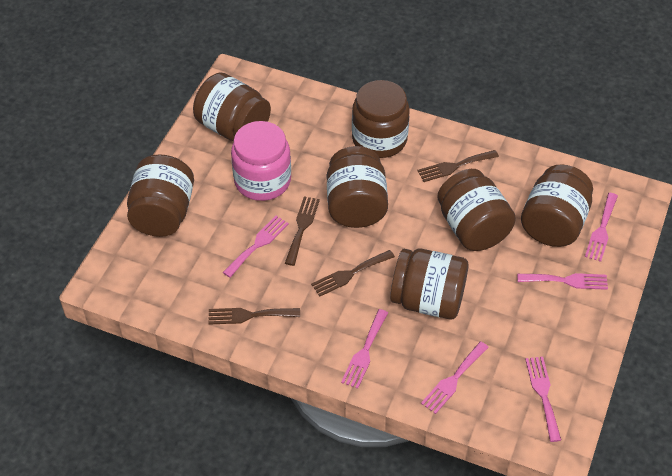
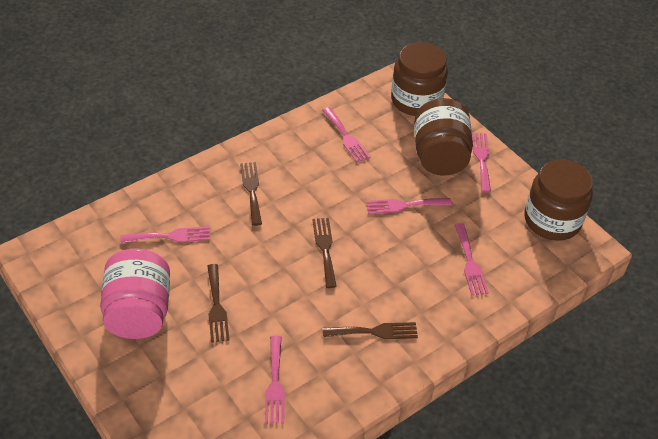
brown jar: 7 -> 3

